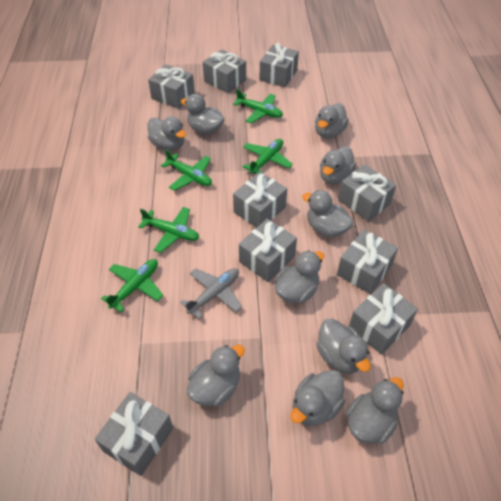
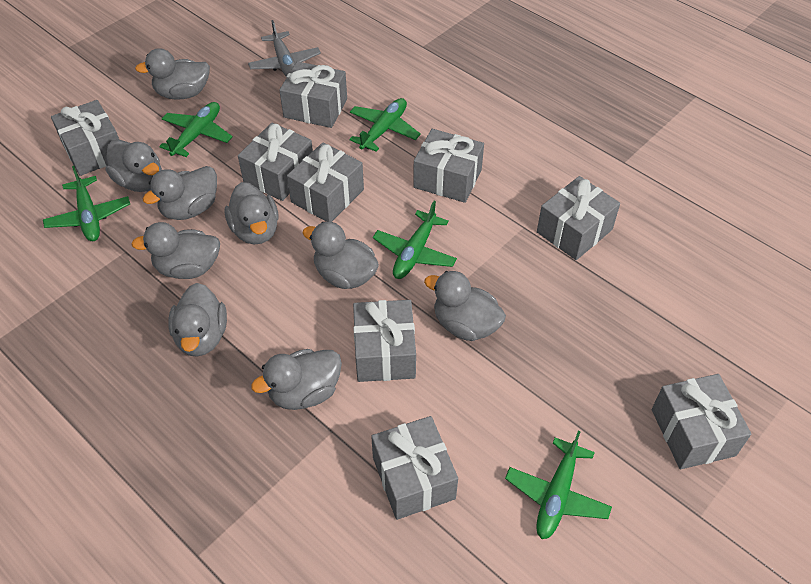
grey duck: 10 -> 9

